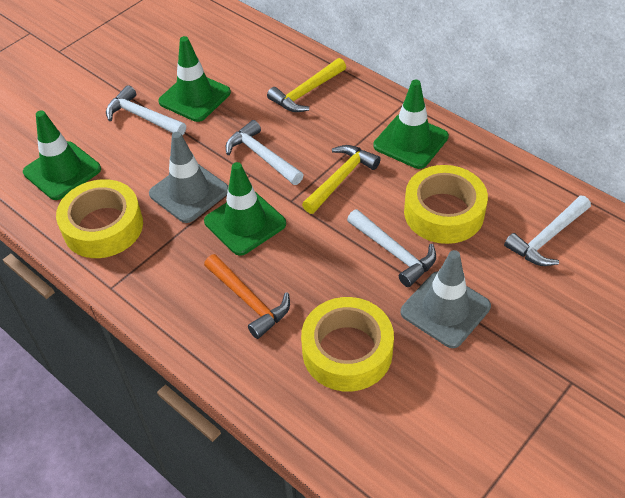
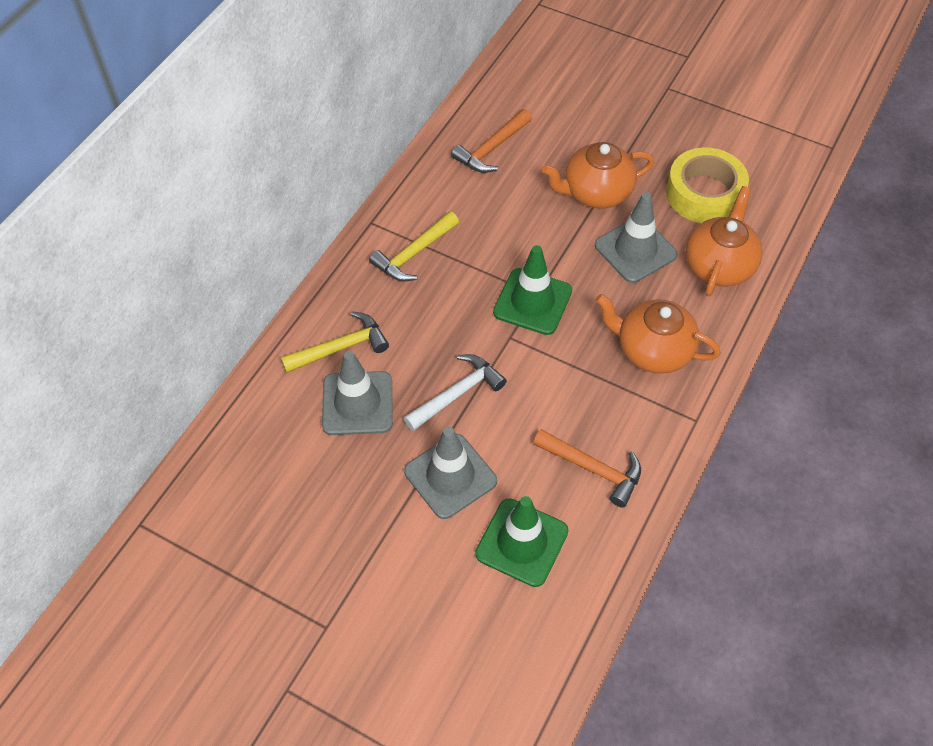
green traffic cone: 4 -> 2
grey traffic cone: 2 -> 3
orange hammer: 1 -> 2
orange teapot: 0 -> 3
white hammer: 4 -> 1
yellow tape: 3 -> 1

